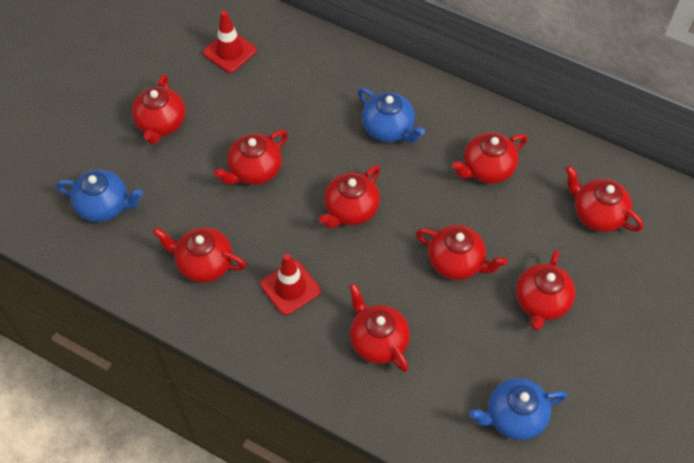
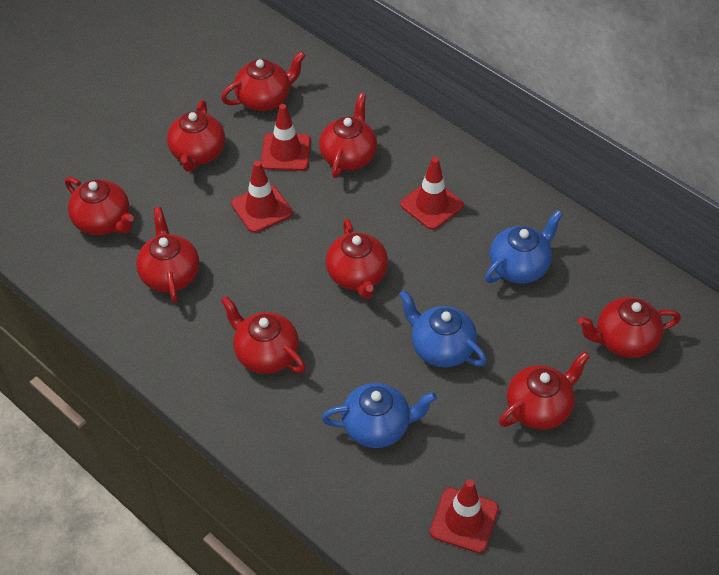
red traffic cone: 2 -> 4

